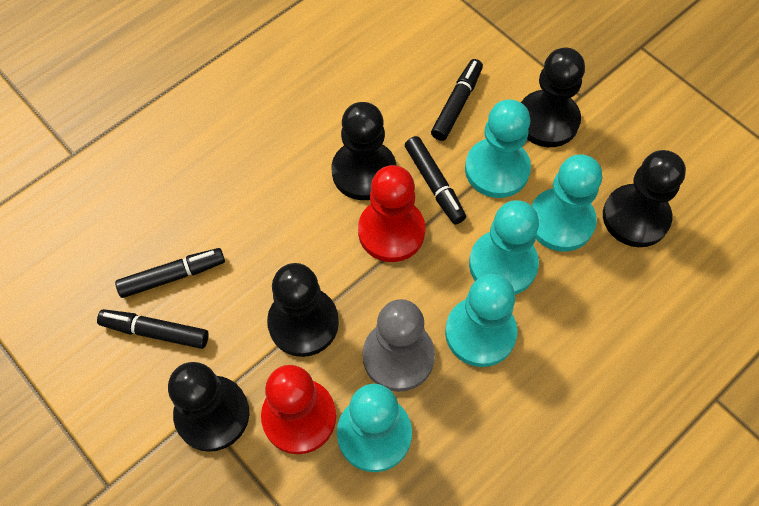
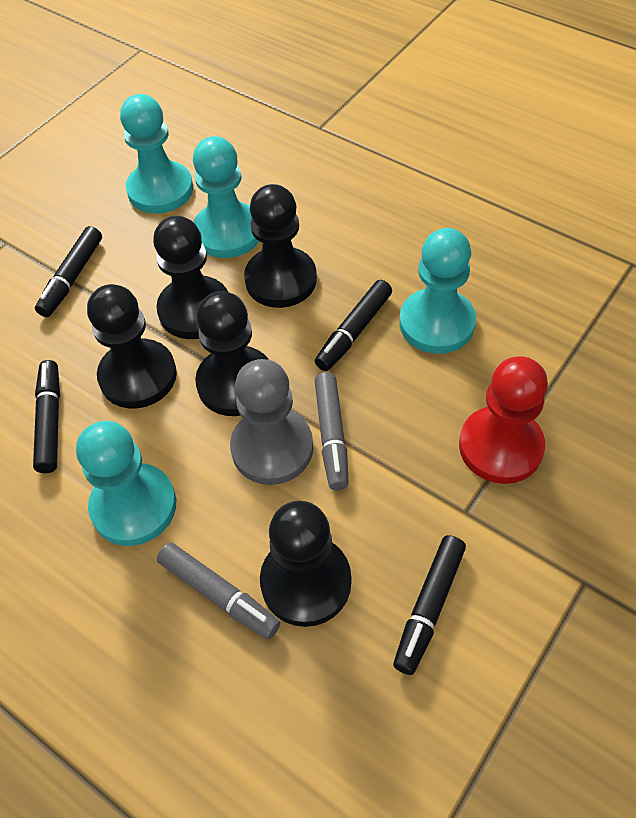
grey marker: 0 -> 2
red pawn: 2 -> 1
turquoise pawn: 5 -> 4

